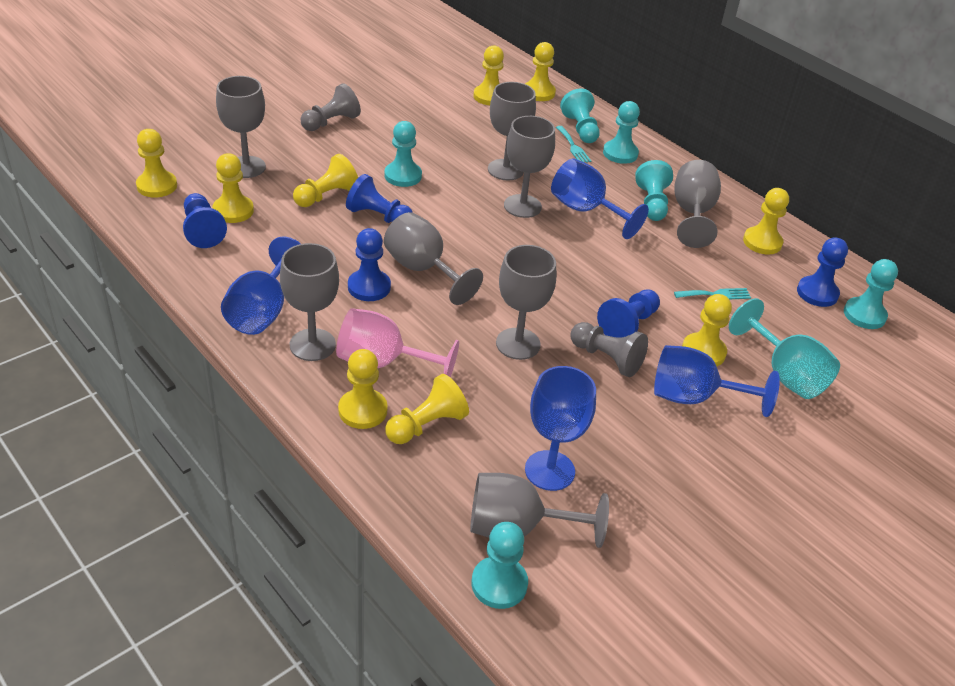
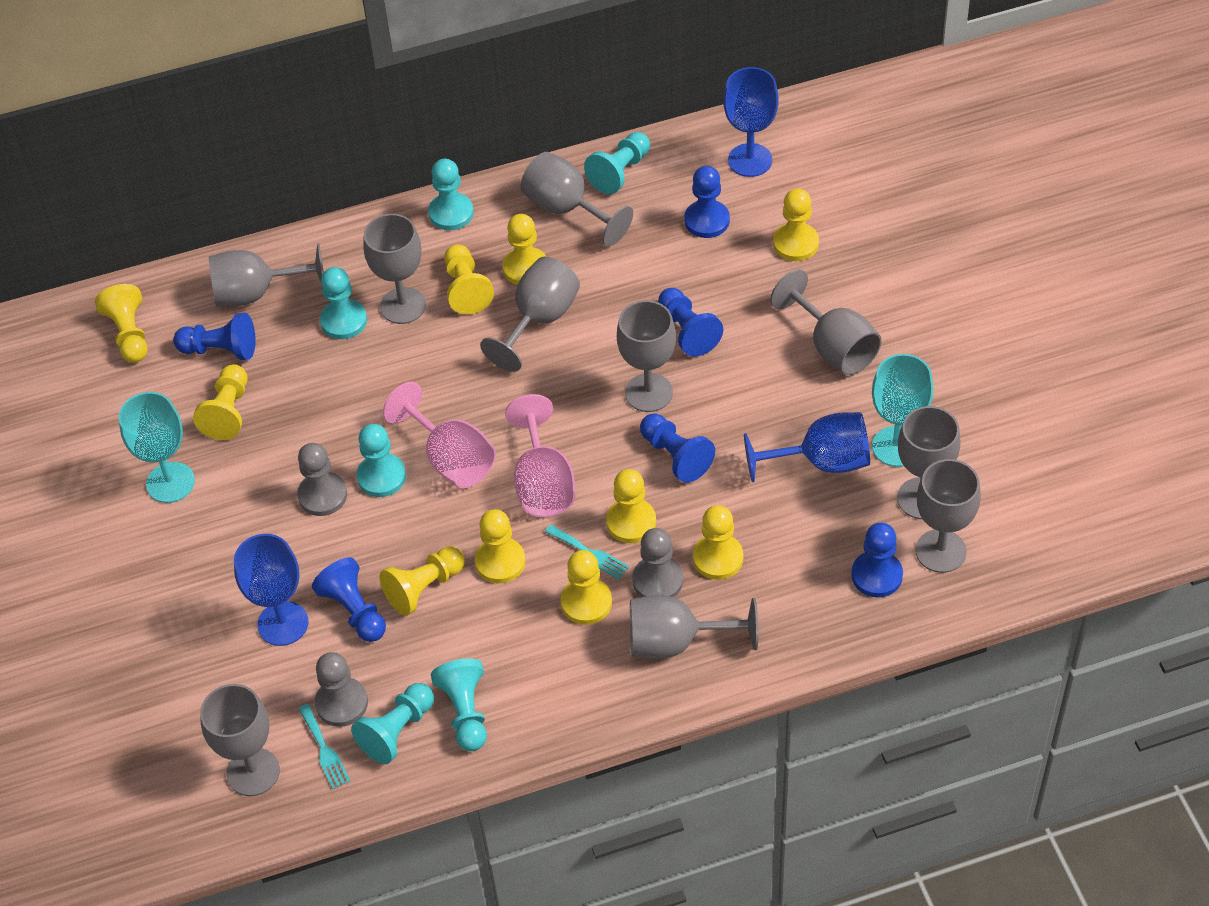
blue goblet: 4 -> 3
blue pawn: 5 -> 6
grey goblet: 8 -> 10
grey pawn: 2 -> 3
pink goblet: 1 -> 2
turquoise goblet: 1 -> 2
yellow pawn: 9 -> 10

